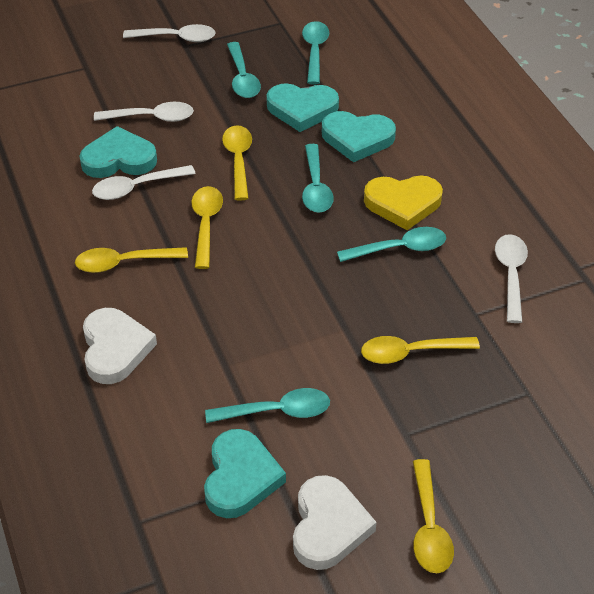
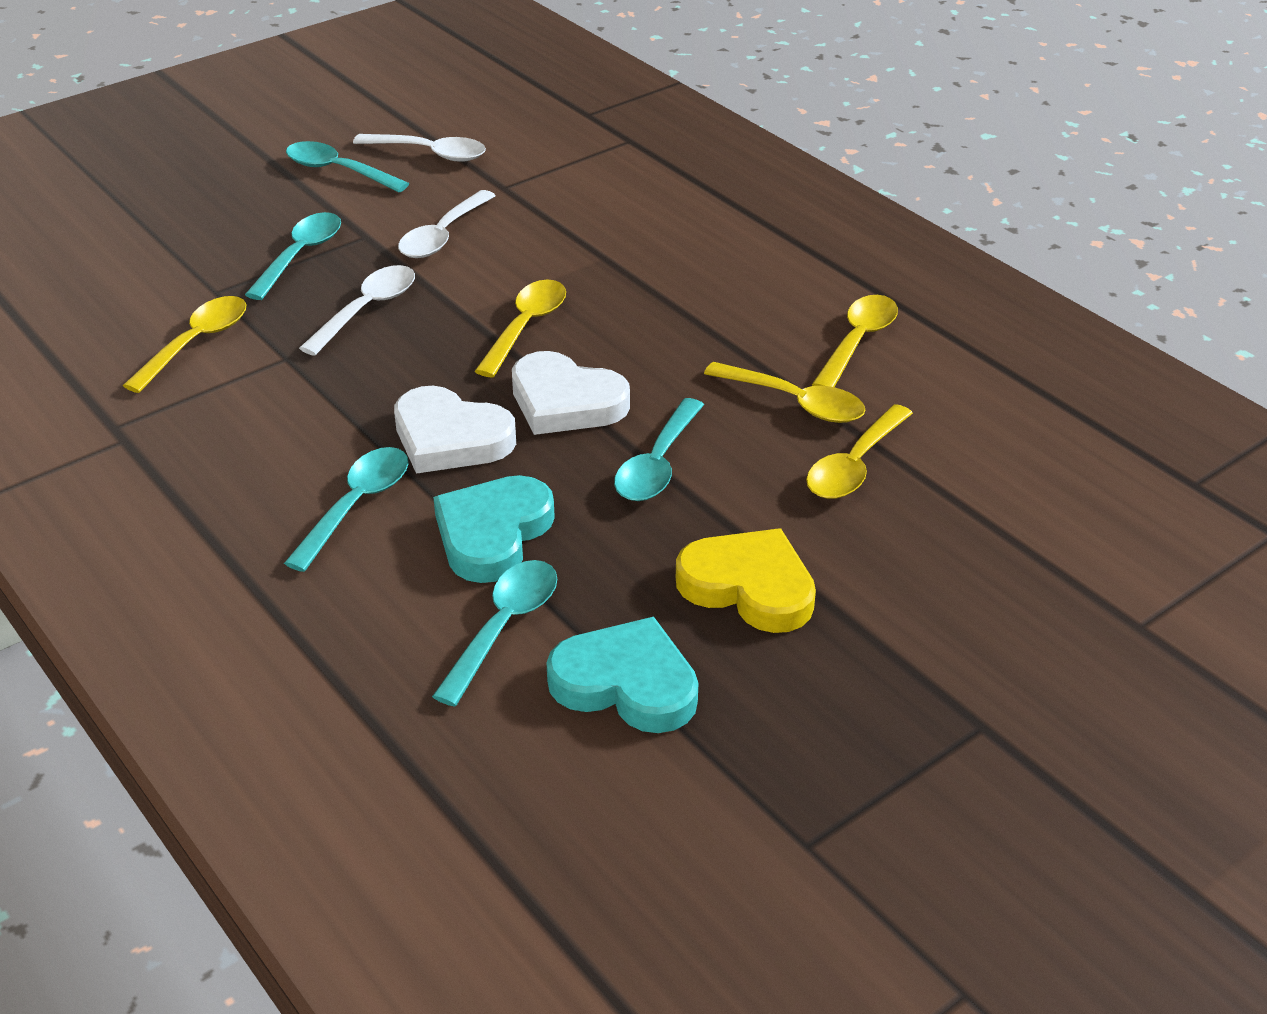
turquoise heart: 4 -> 2
white spoon: 4 -> 3

